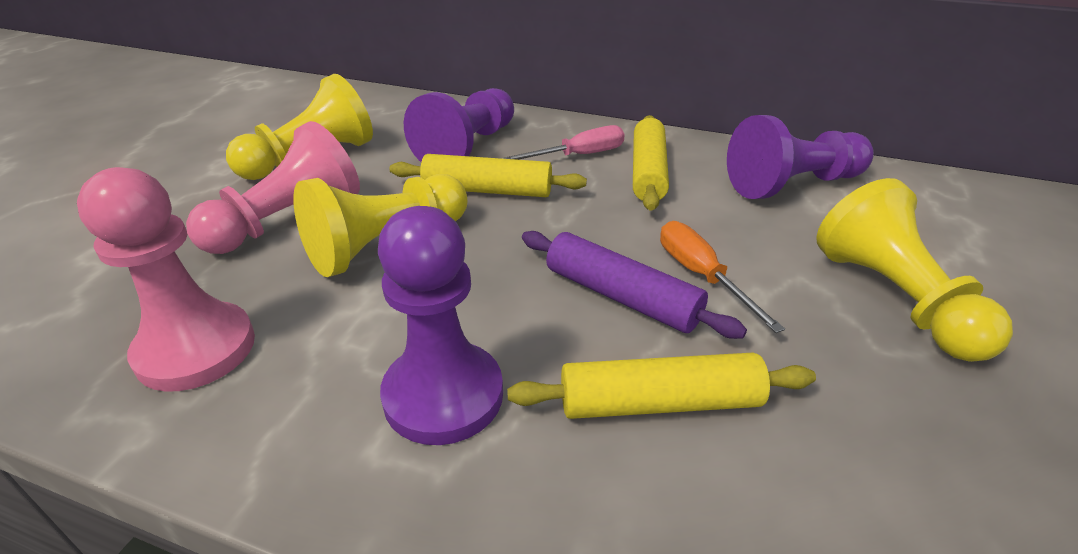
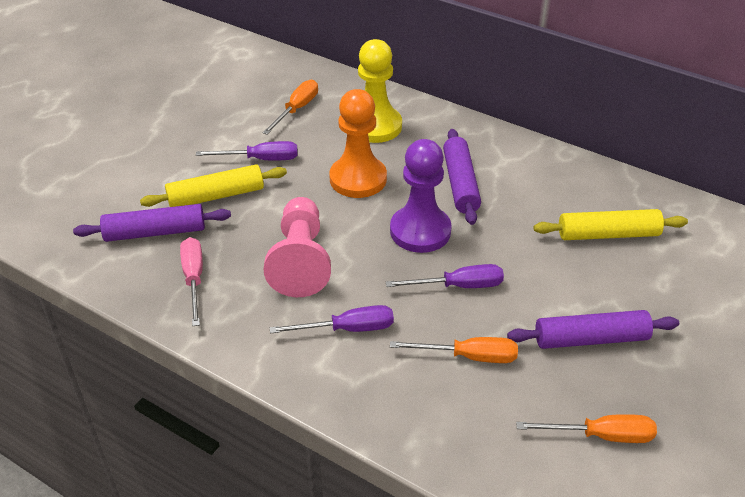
orange pawn: 0 -> 1
orange screwdriver: 1 -> 3
pink pawn: 2 -> 1
purple pawn: 3 -> 1
purple rolling pin: 1 -> 3
purple screwdriver: 0 -> 3
yellow pawn: 3 -> 1
yellow rolling pin: 3 -> 2

